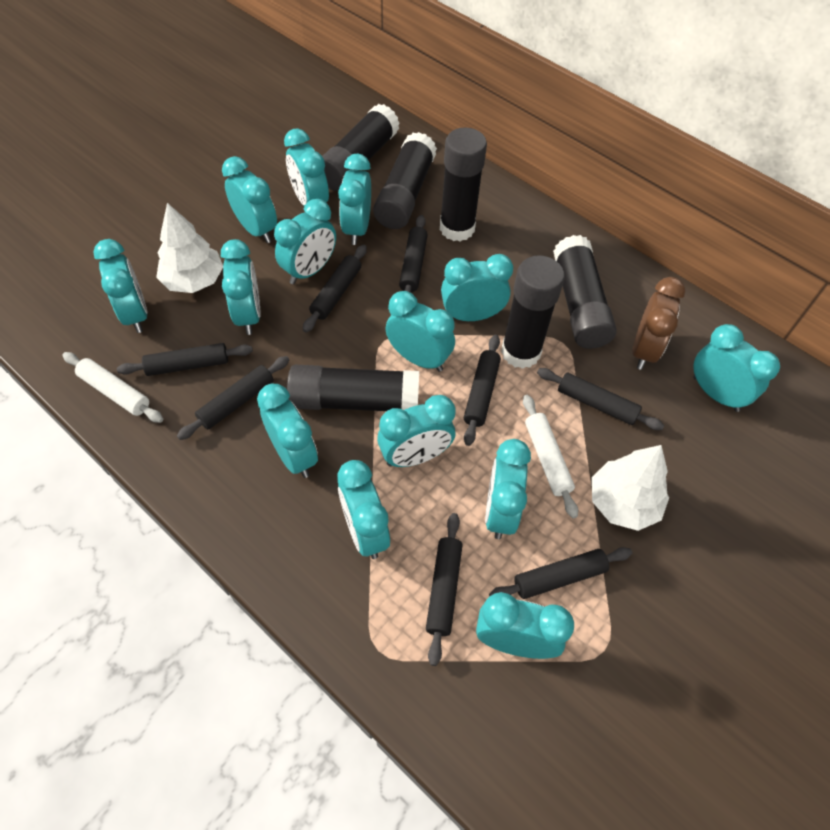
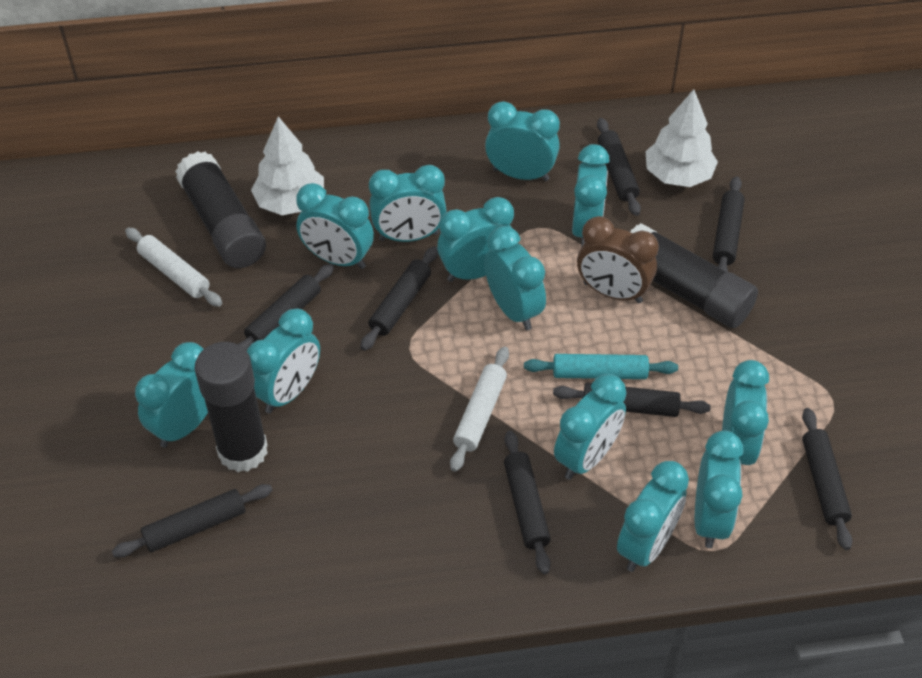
black glue stick: 6 -> 3
turquoise clock: 14 -> 12
turquoise rolling pin: 0 -> 1

